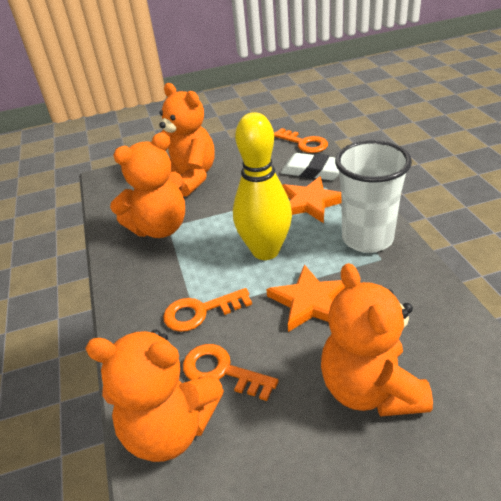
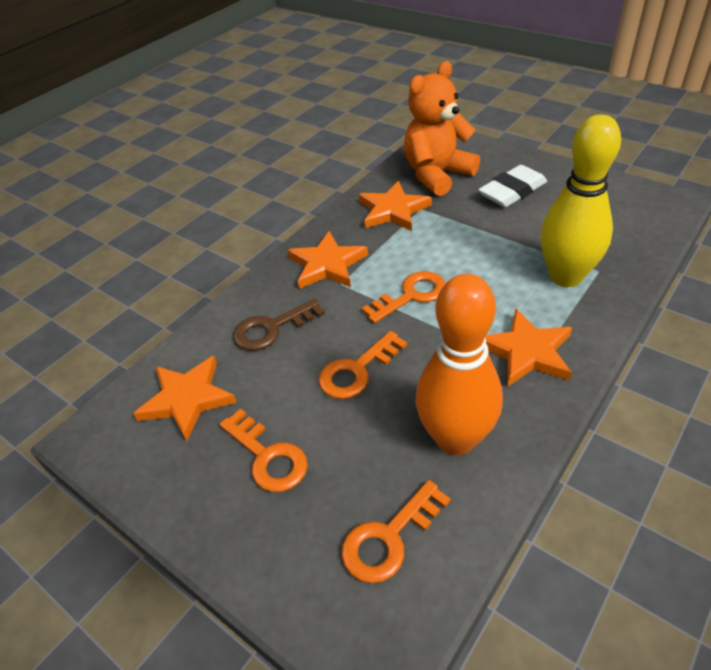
brown key: 0 -> 1
orange bowling pin: 0 -> 1
orange key: 3 -> 4
orange star: 2 -> 4
orange teddy bear: 4 -> 1
white cup: 1 -> 0

